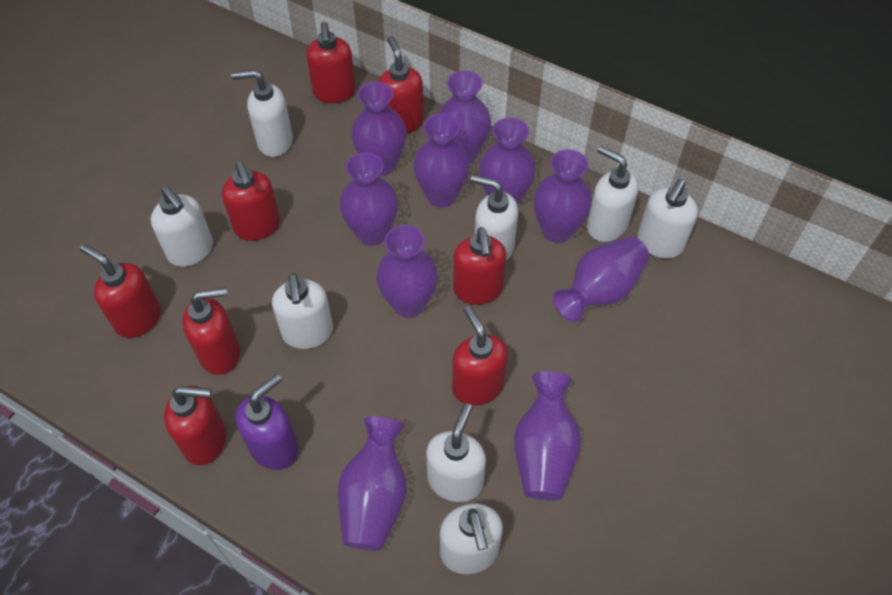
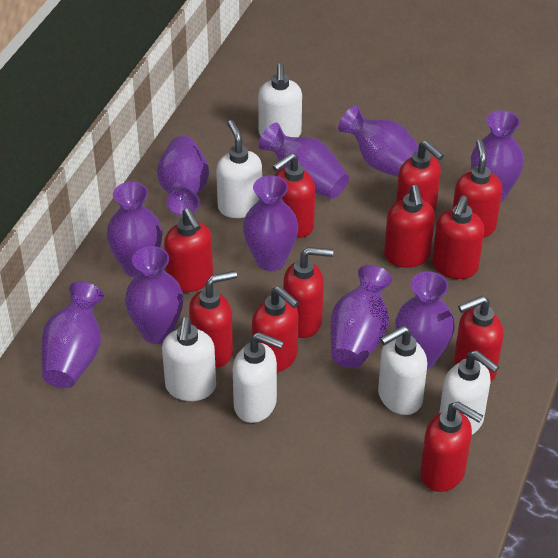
purple soap dispenser: 1 -> 0
red soap dispenser: 8 -> 11
white soap dispenser: 8 -> 6

